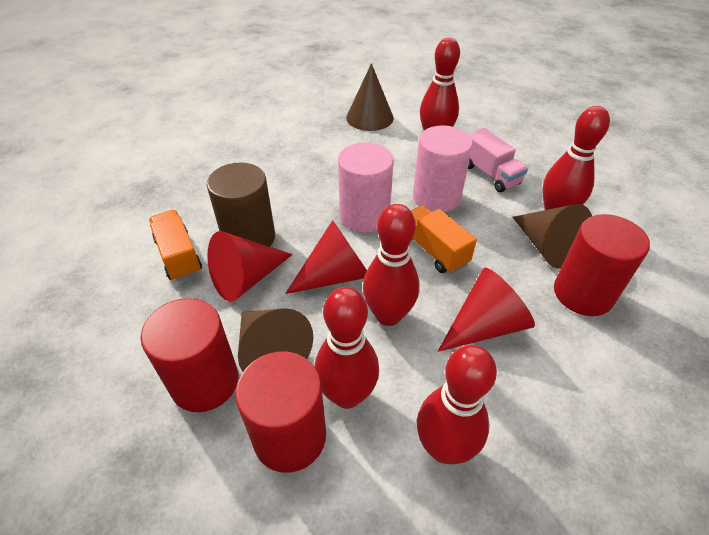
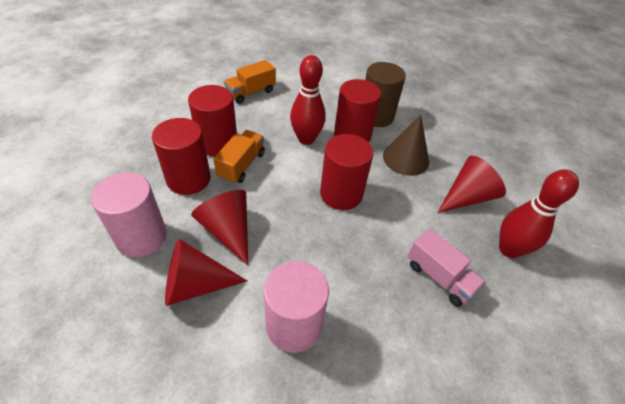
brown cone: 3 -> 1
red bowling pin: 5 -> 2
red cylinder: 3 -> 4

